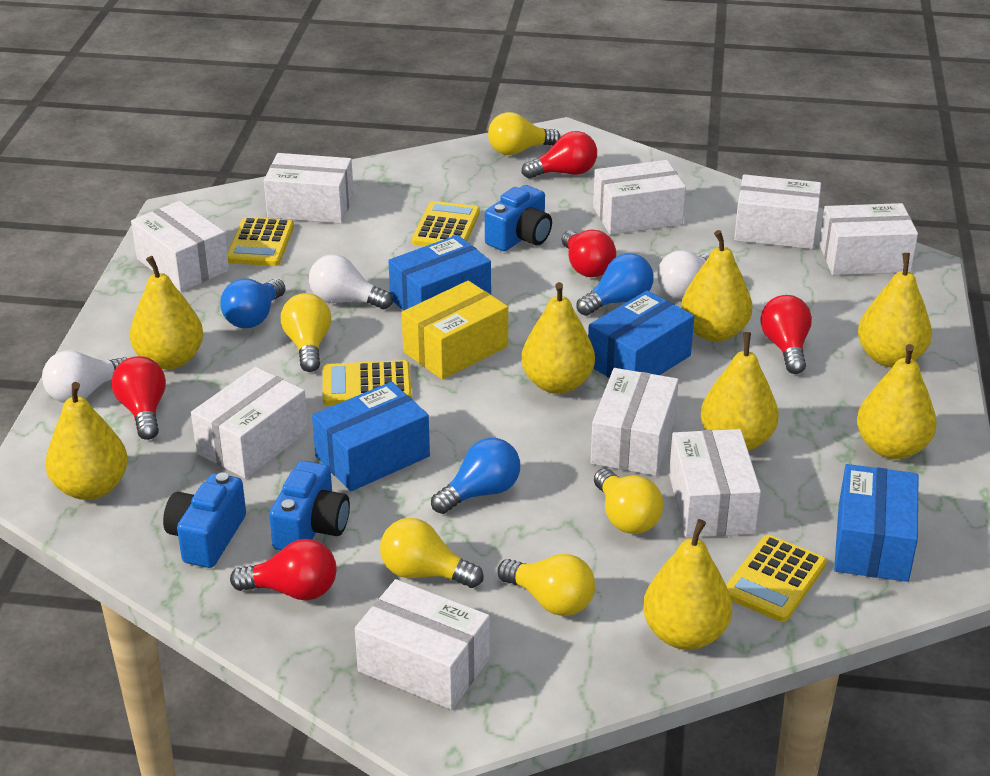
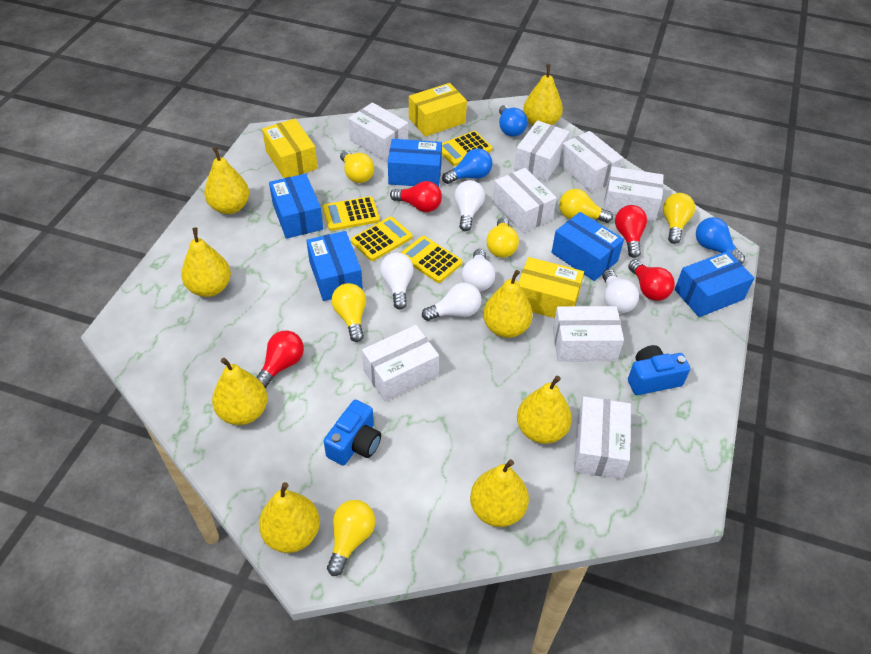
blue box: 4 -> 5
blue camera: 3 -> 2
red light bulb: 5 -> 4
white box: 9 -> 8
white light bulb: 3 -> 5
yellow box: 1 -> 3
yellow light bulb: 5 -> 6

